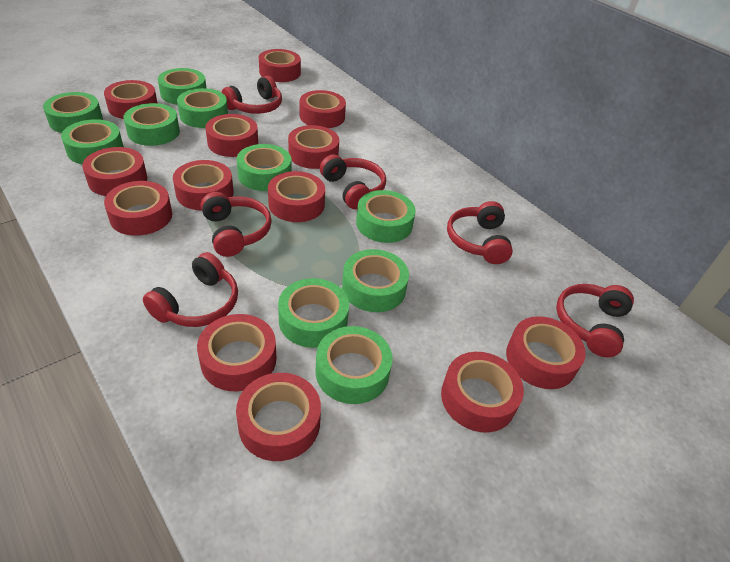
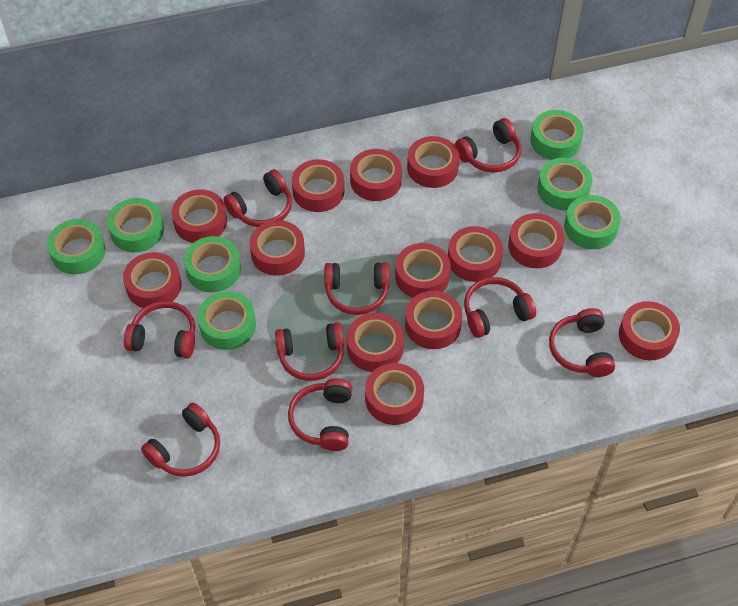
green tape: 10 -> 7
red headphones: 6 -> 9

